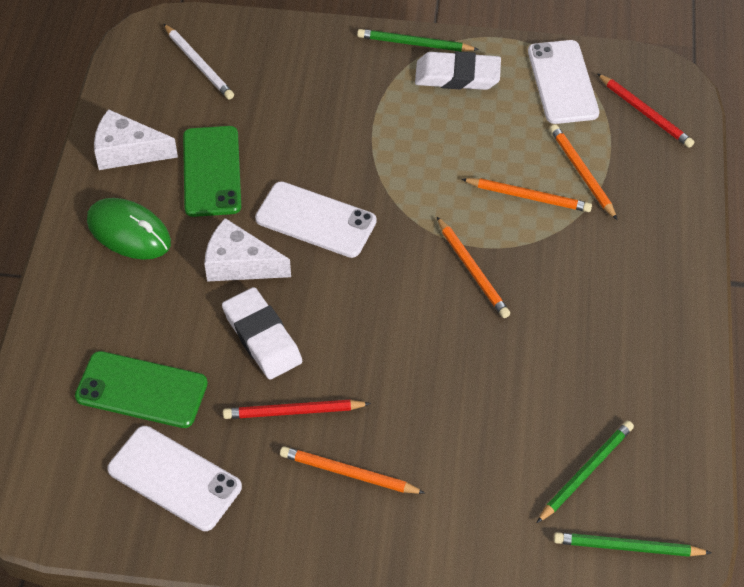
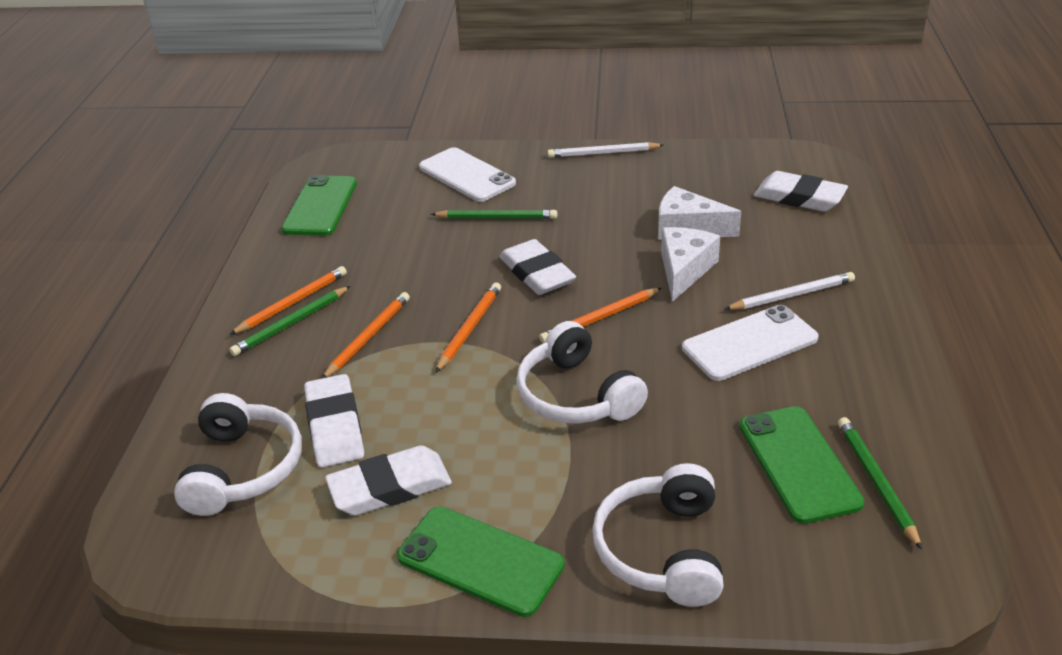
green mouse: 1 -> 0
green phone: 2 -> 3
red pencil: 2 -> 0
white eraser: 2 -> 4
white headphones: 0 -> 3
white pencil: 1 -> 2
white phone: 3 -> 2

